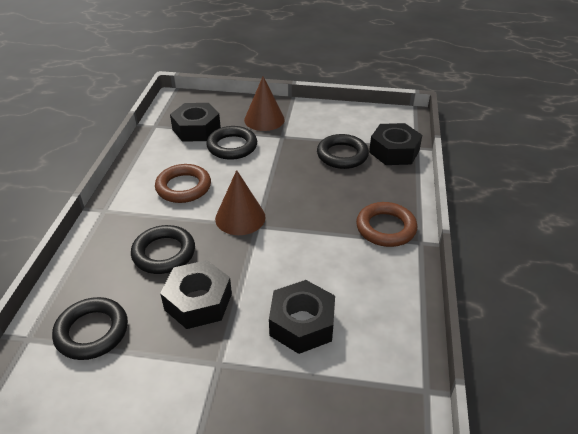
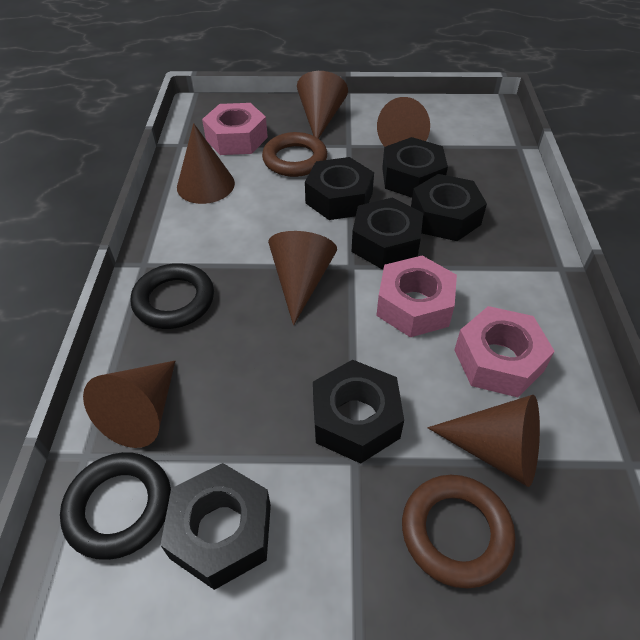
black nut: 4 -> 6
black ring: 4 -> 2
brown cone: 2 -> 6
pink nut: 0 -> 3

